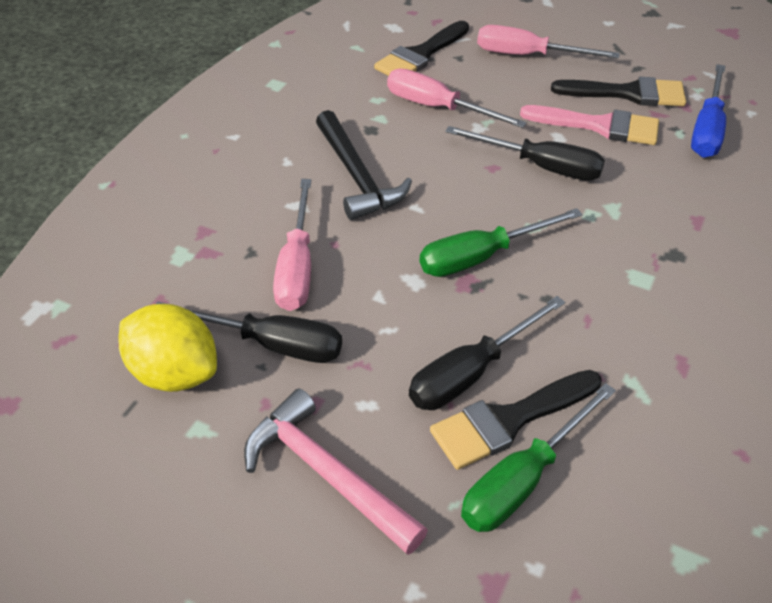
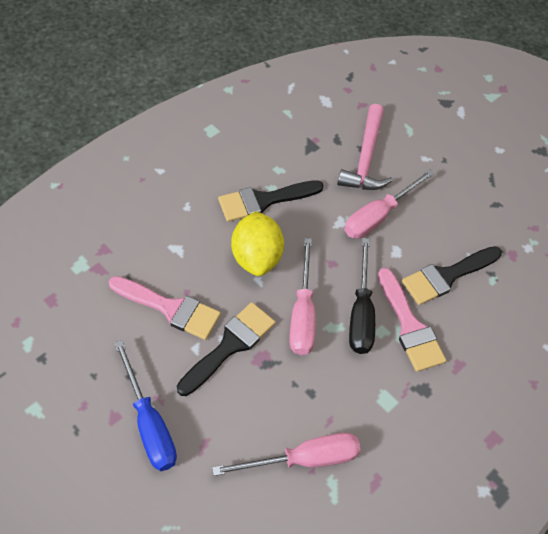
black hammer: 1 -> 0
black screwdriver: 3 -> 1
green screwdriver: 2 -> 0
pink brush: 1 -> 2

